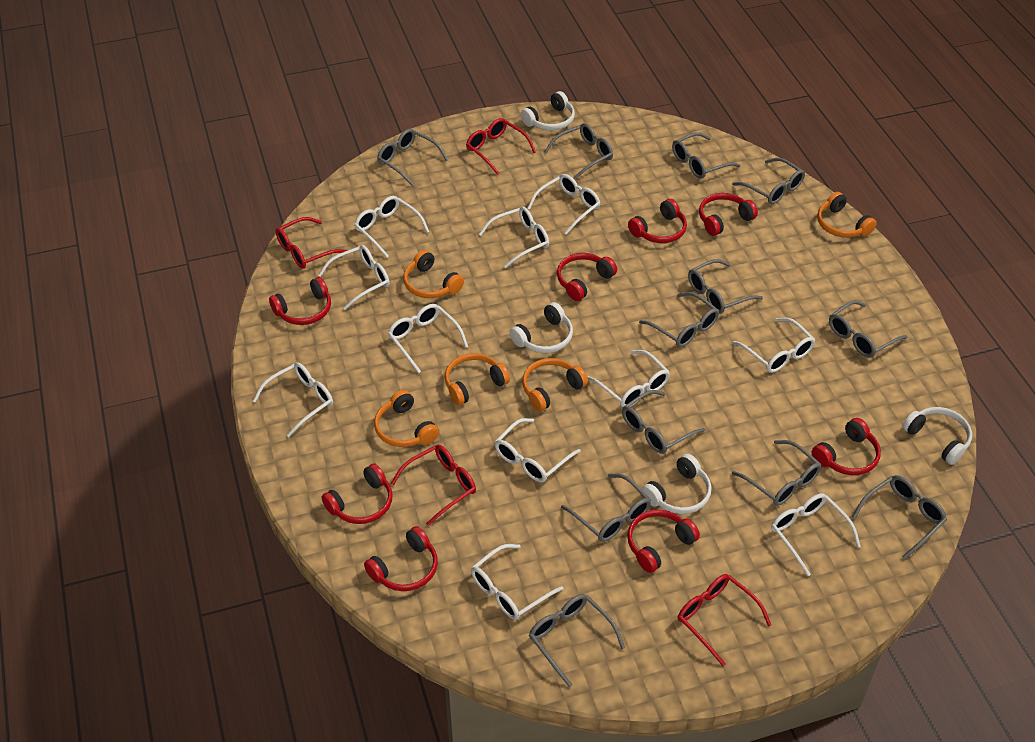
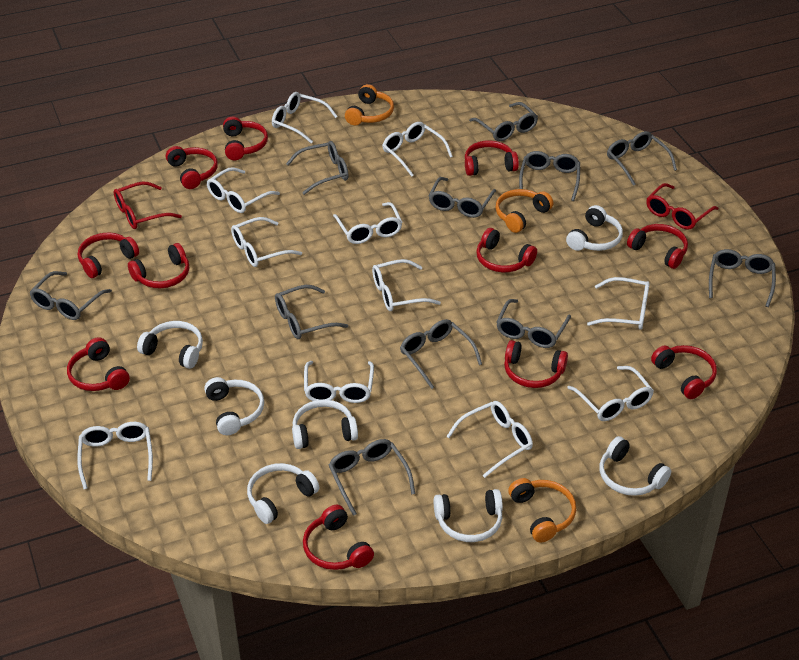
grey glasses: 12 -> 11
orange headphones: 5 -> 3
red glasses: 4 -> 2
red headphones: 8 -> 11
white headphones: 4 -> 7

